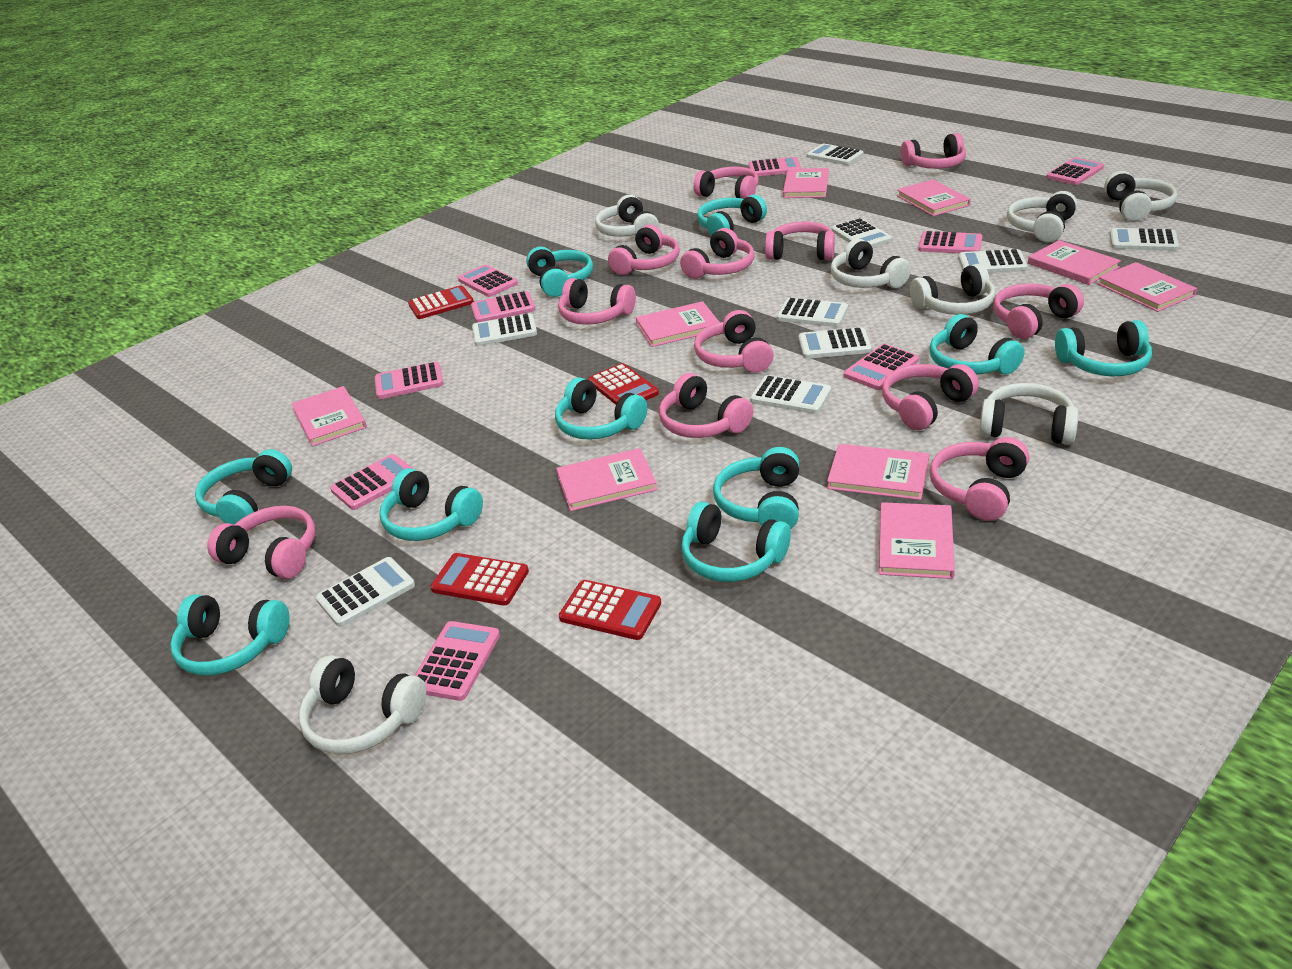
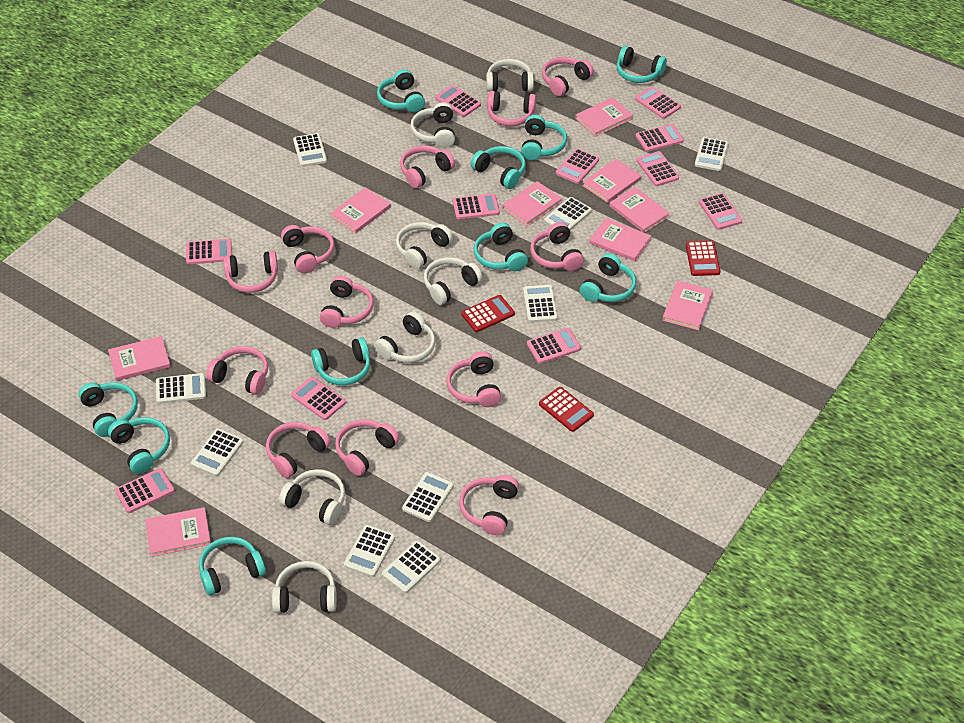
pink calculator: 9 -> 11
red calculator: 4 -> 3

